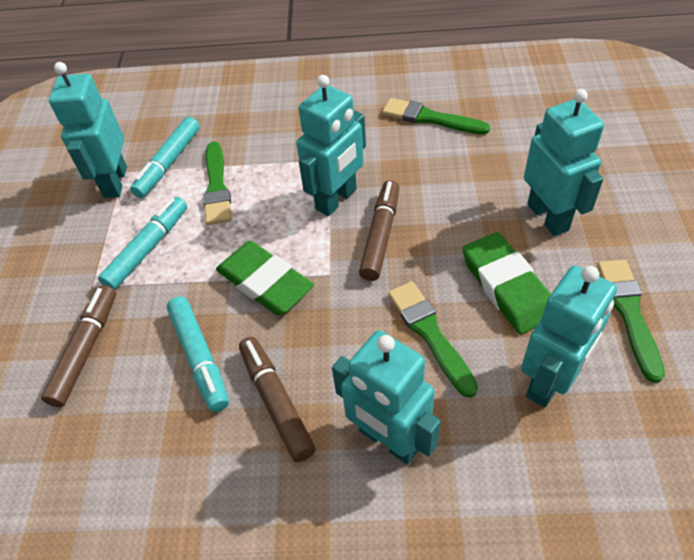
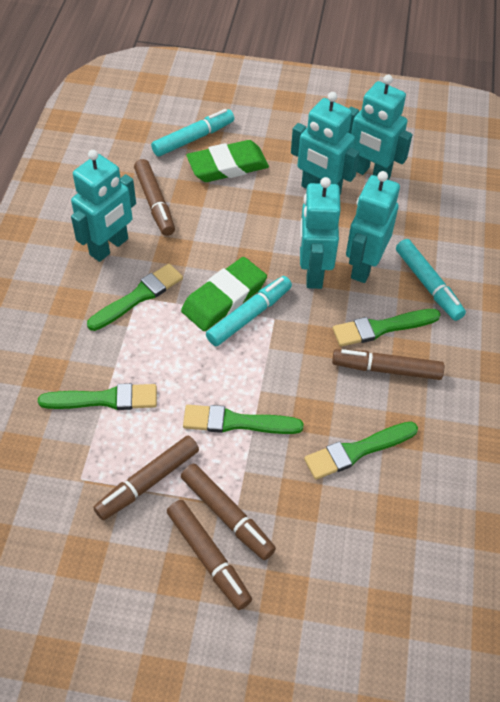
brown marker: 3 -> 5
green brush: 4 -> 5

